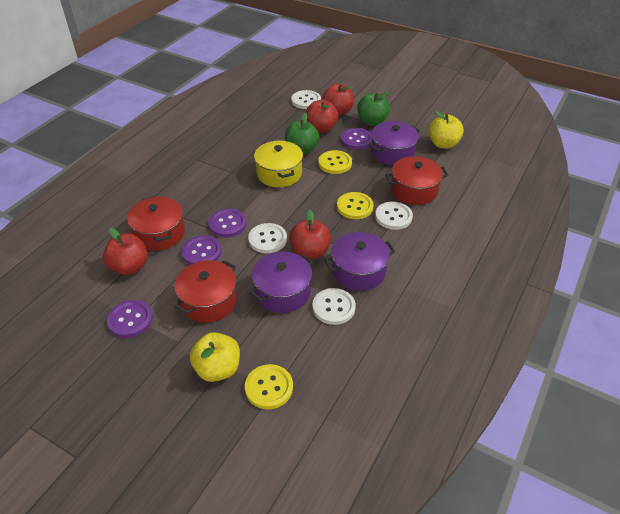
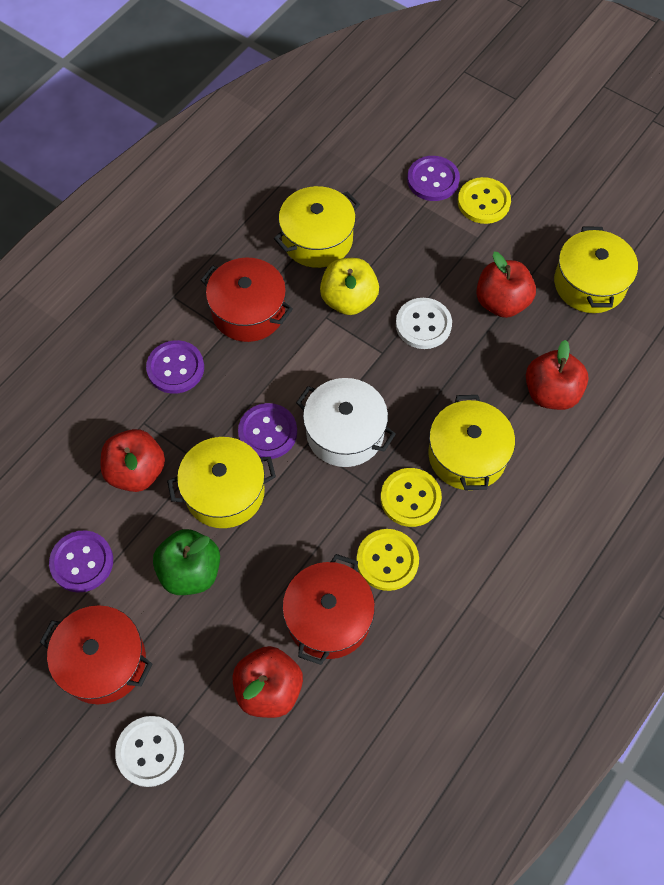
green apple: 2 -> 1
purple pot: 3 -> 0
white button: 4 -> 2
white pot: 0 -> 1
yellow apple: 2 -> 1
yellow pot: 1 -> 4

